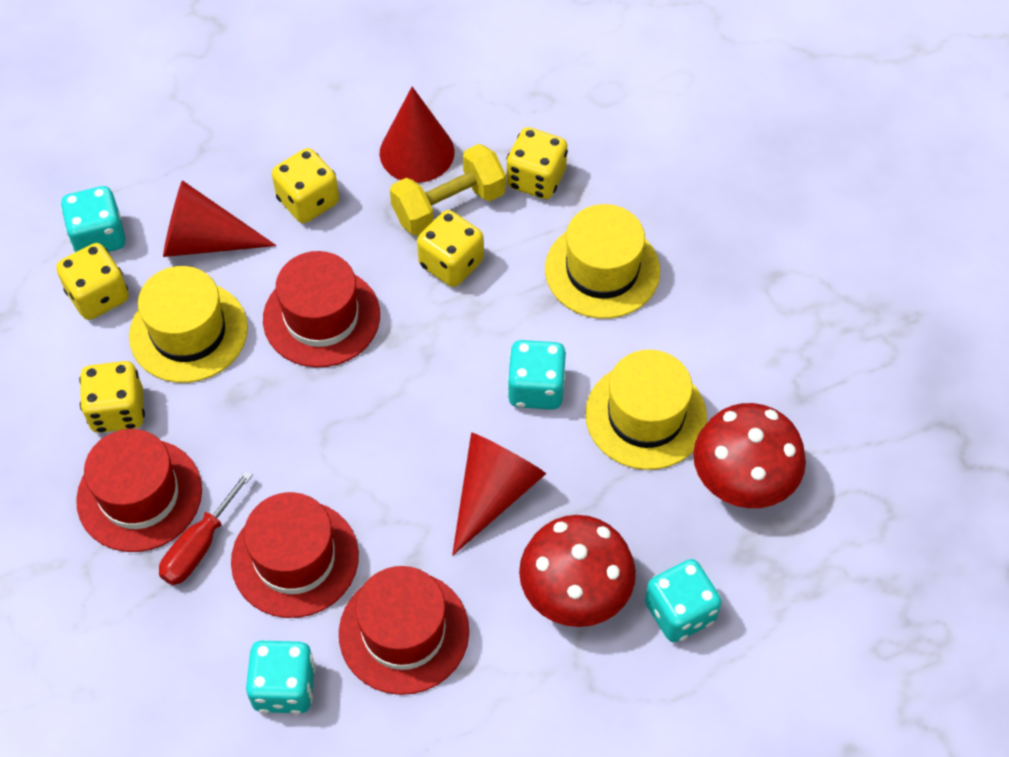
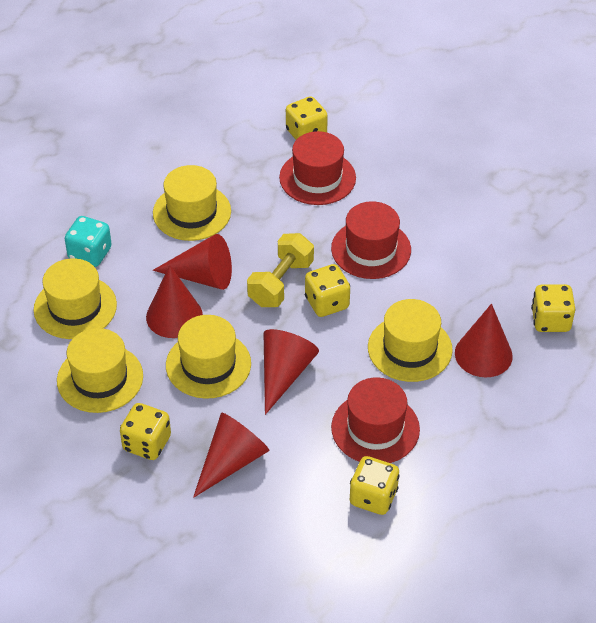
red cone: 3 -> 5
red hat: 4 -> 3
red mushroom: 2 -> 0
red screwdriver: 1 -> 0
turquoise dice: 4 -> 1
yellow hat: 3 -> 5

